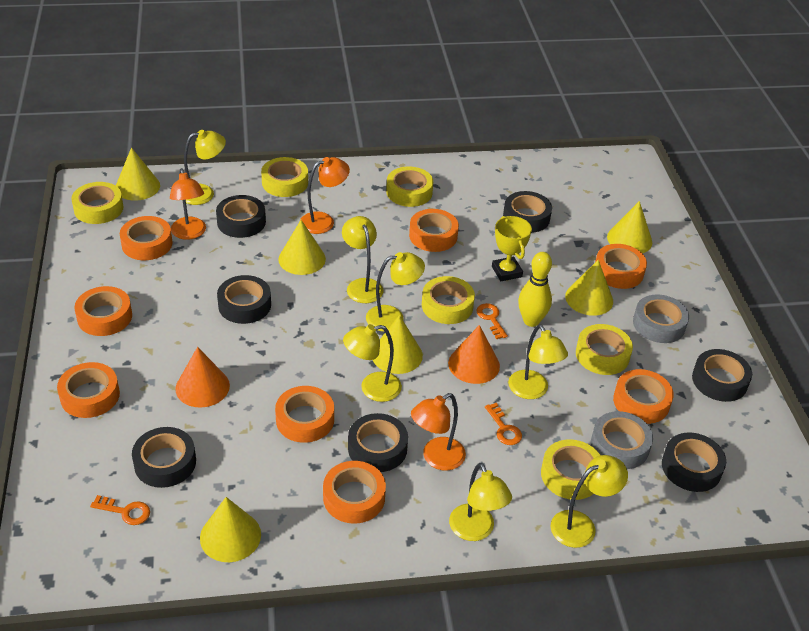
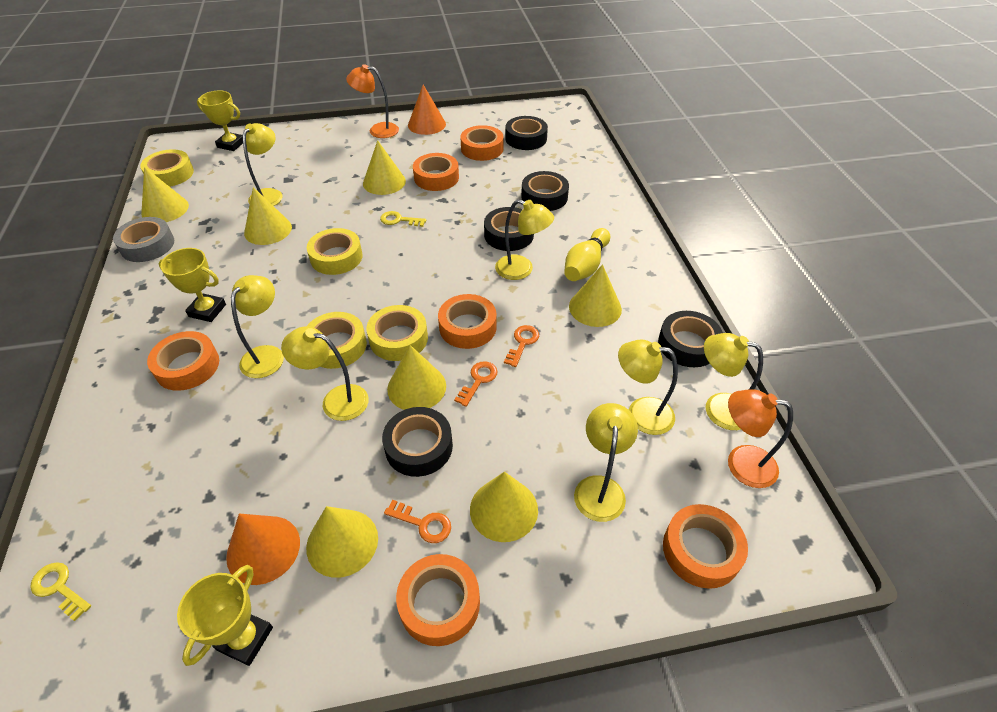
black tape: 7 -> 5
grey tape: 2 -> 1
orange lamp: 3 -> 2
orange tape: 8 -> 6
yellow cone: 6 -> 7
yellow key: 0 -> 2
yellow tape: 6 -> 4
yellow trophy: 1 -> 3

